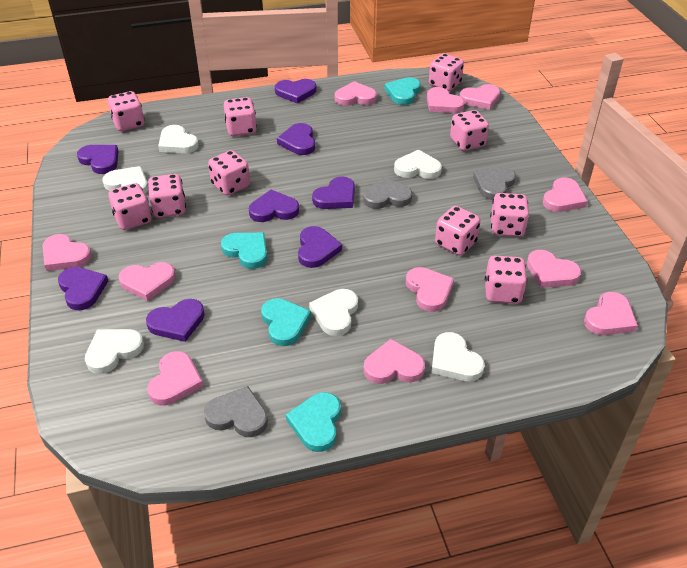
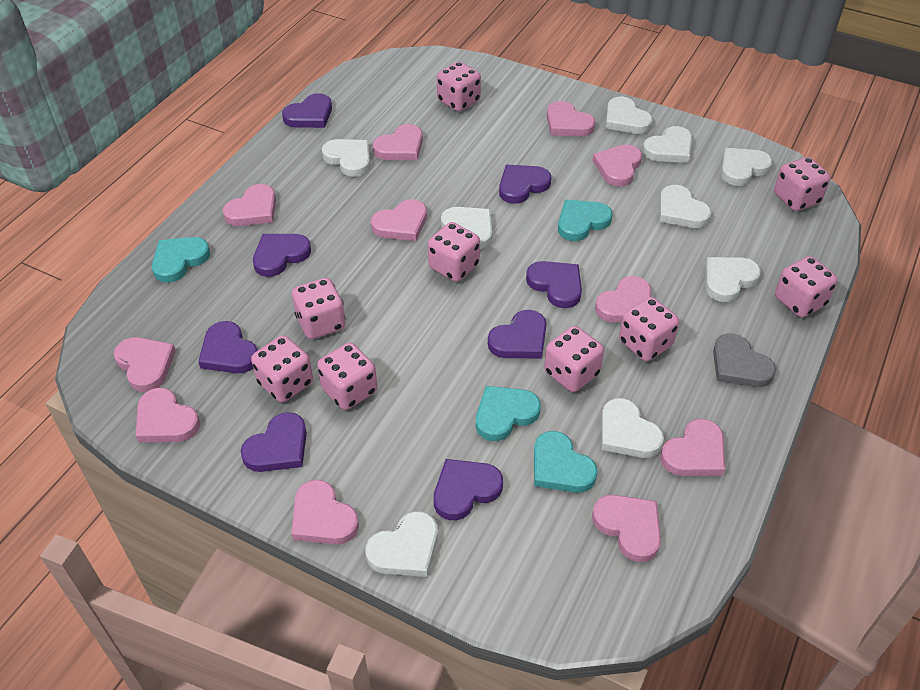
grey heart: 3 -> 1
pink dice: 10 -> 9
white heart: 6 -> 9

